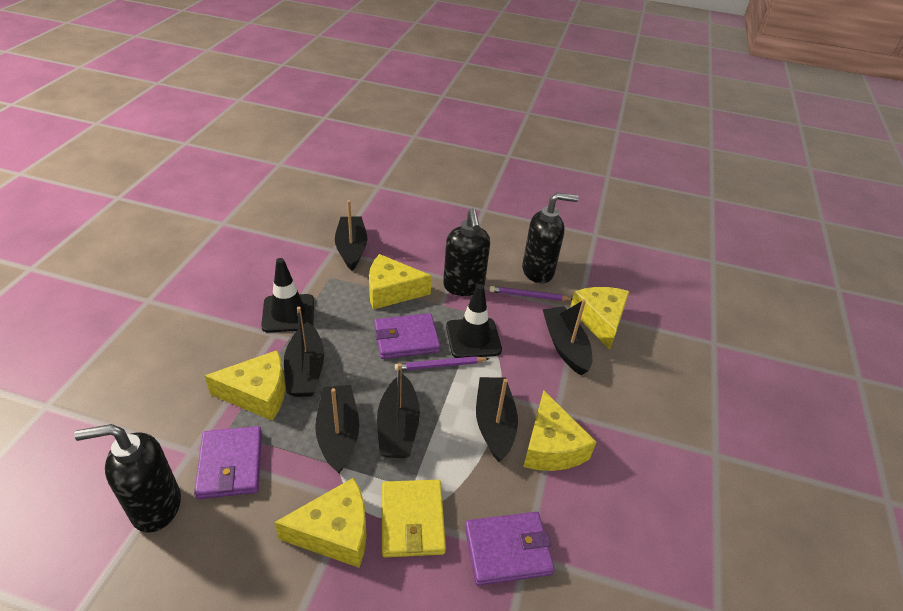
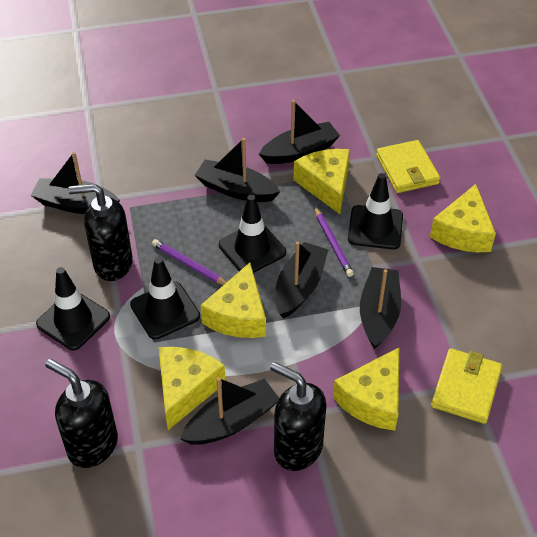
black traffic cone: 2 -> 4
purple wallet: 3 -> 0
yellow wallet: 1 -> 2

